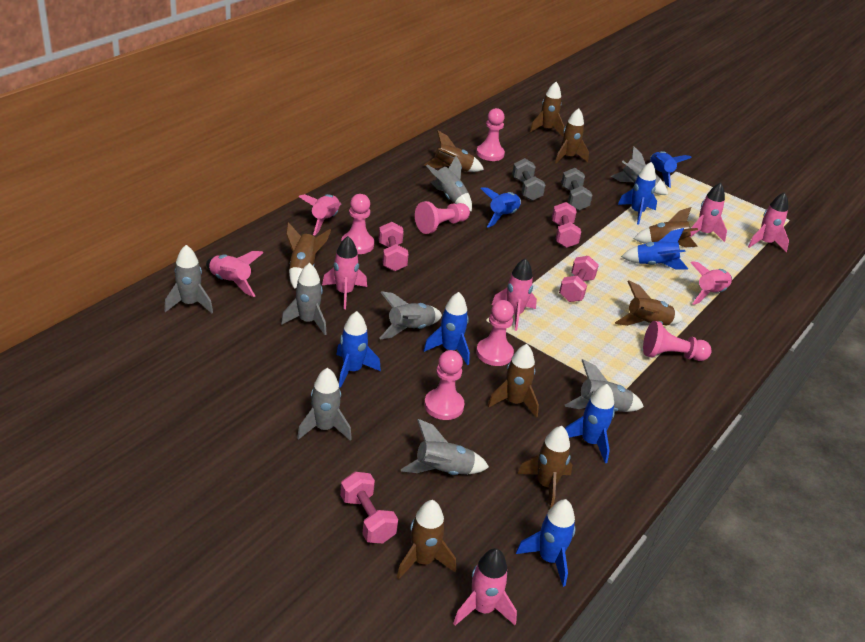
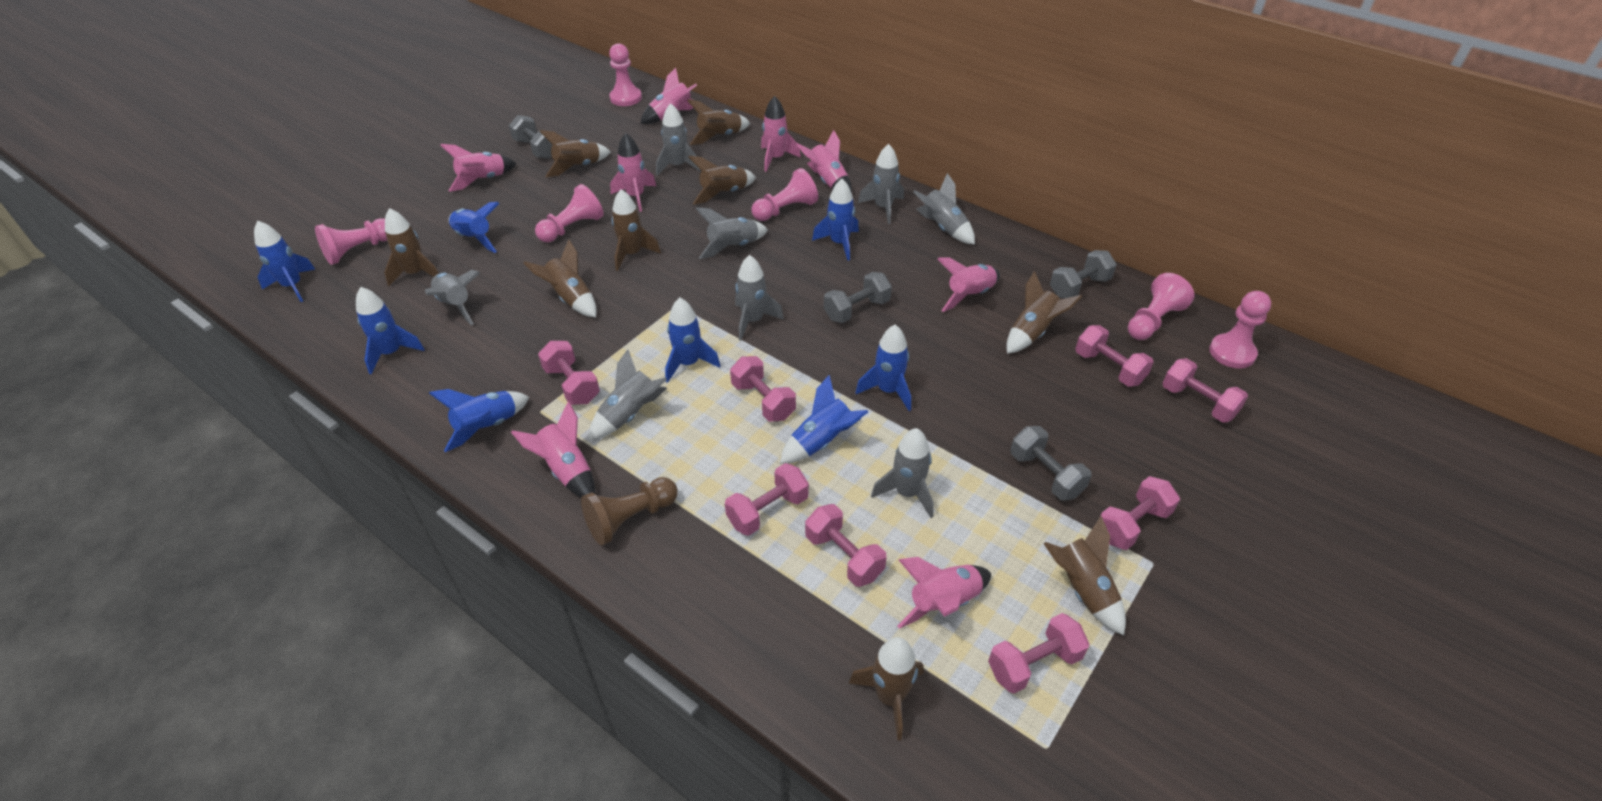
brown pawn: 0 -> 1
grey dumbbell: 2 -> 4
pink dumbbell: 4 -> 8

